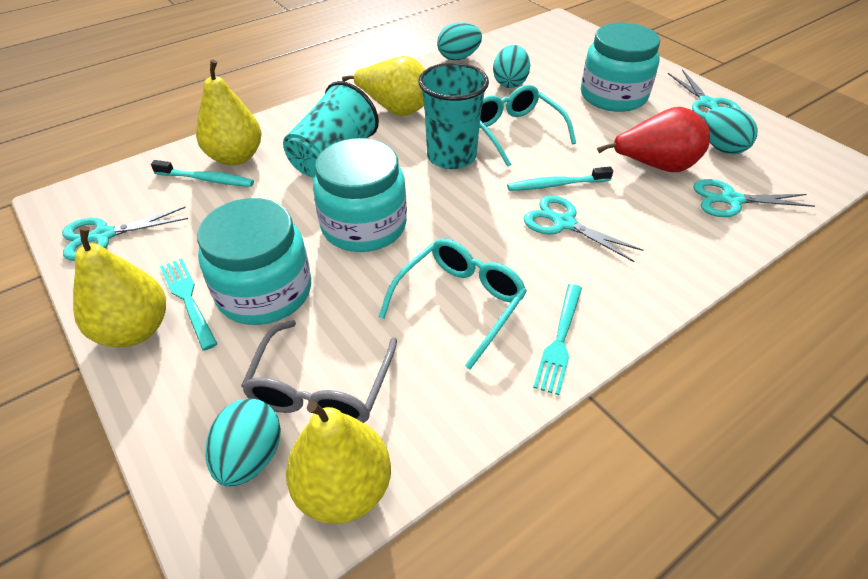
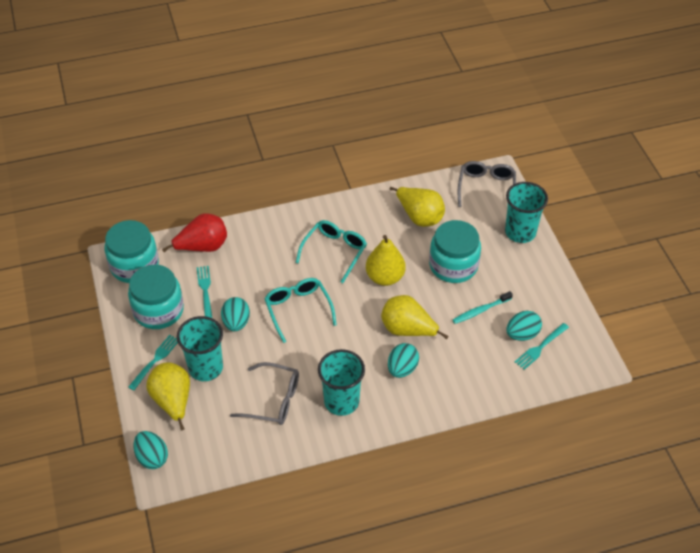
grey glasses: 1 -> 2
turquoise cup: 2 -> 3
turquoise fork: 2 -> 3
turquoise scissors: 4 -> 0
turquoise toothbrush: 2 -> 1

